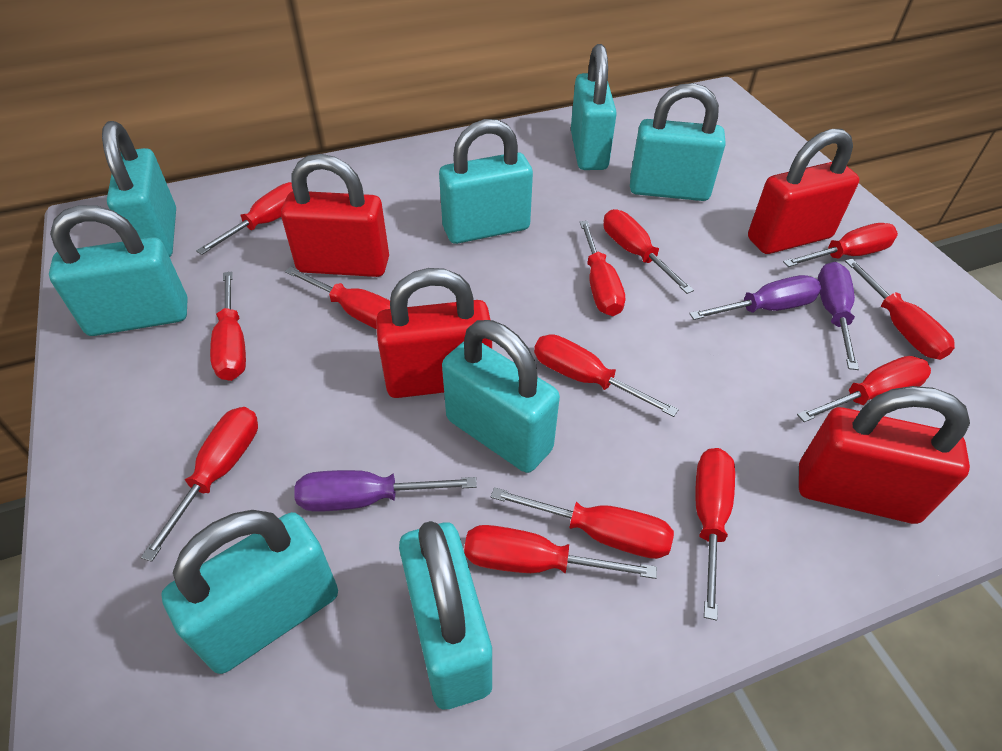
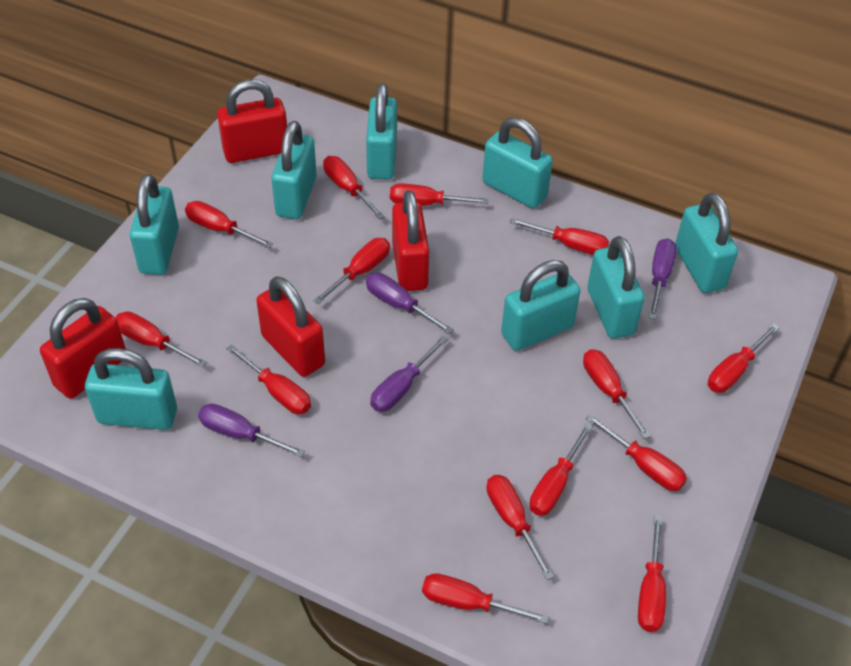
purple screwdriver: 3 -> 4
red screwdriver: 13 -> 14

